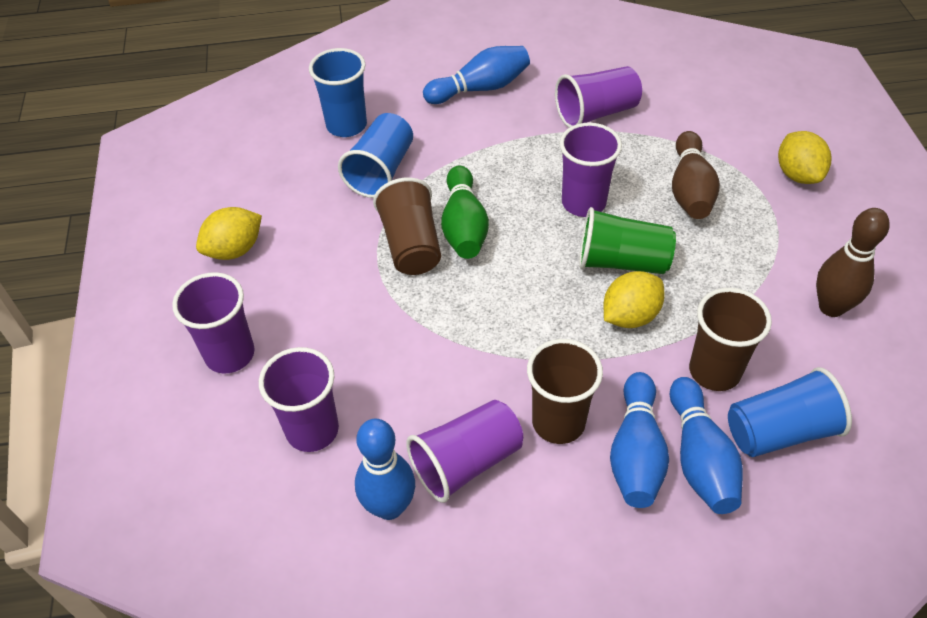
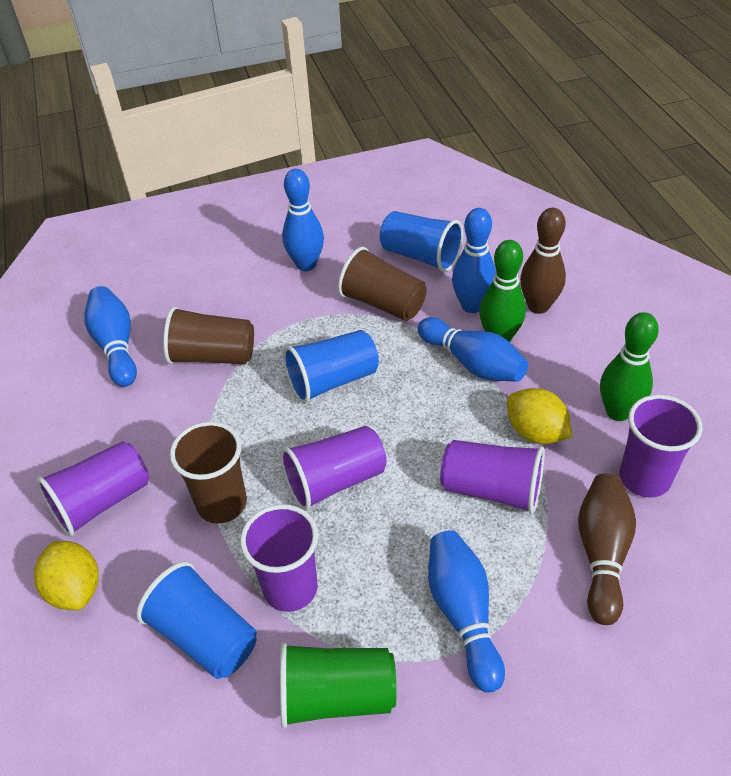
blue bowling pin: 4 -> 5
green bowling pin: 1 -> 2
yellow lemon: 3 -> 2

